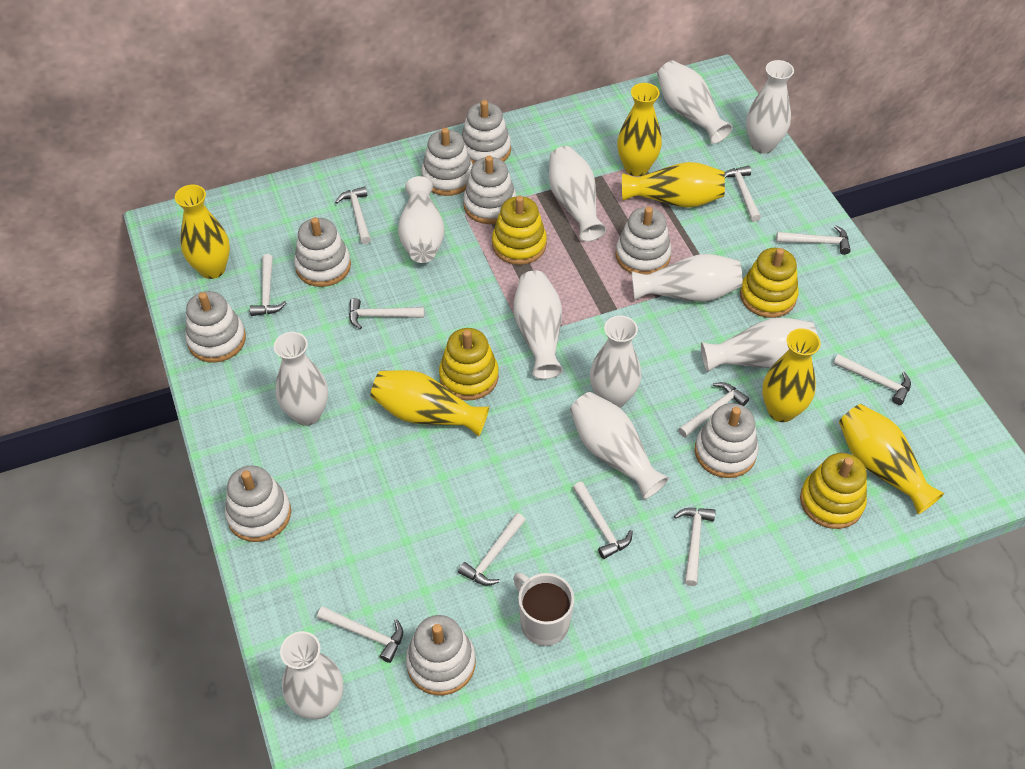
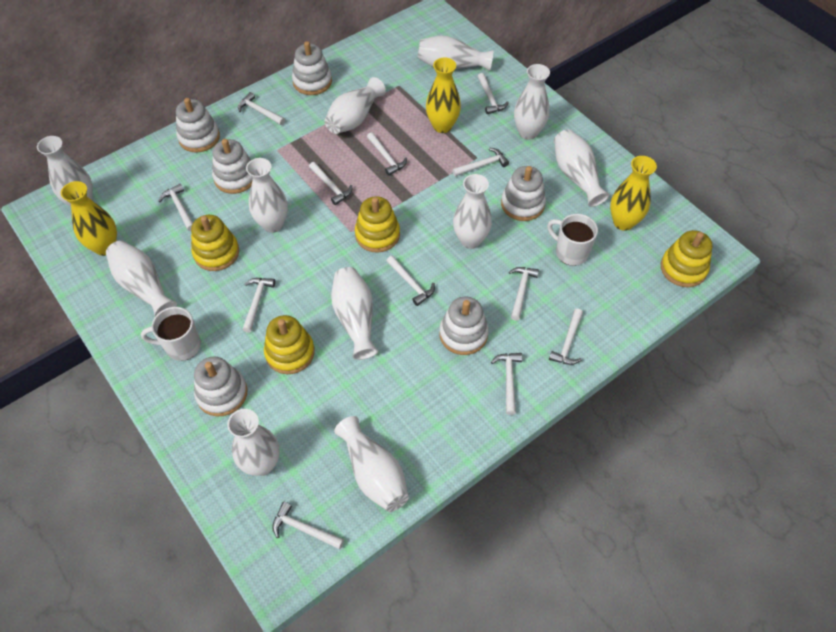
white hammer: 11 -> 12
white mug: 1 -> 2
white stacking toy: 9 -> 6
yellow vase: 6 -> 3

